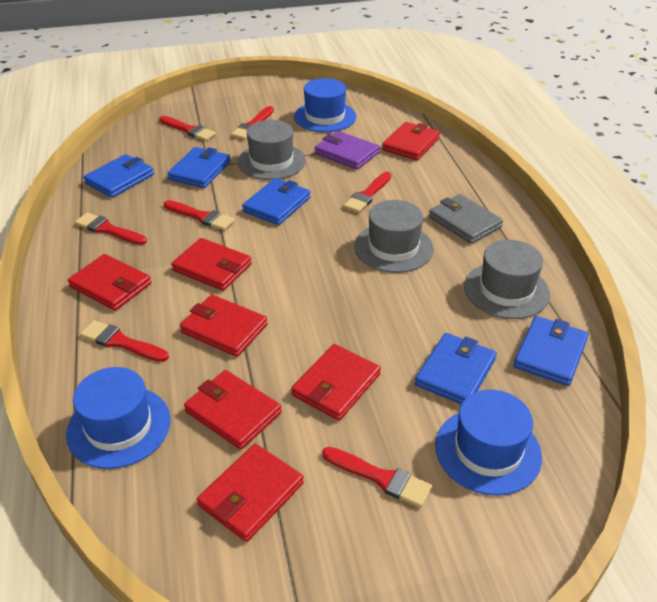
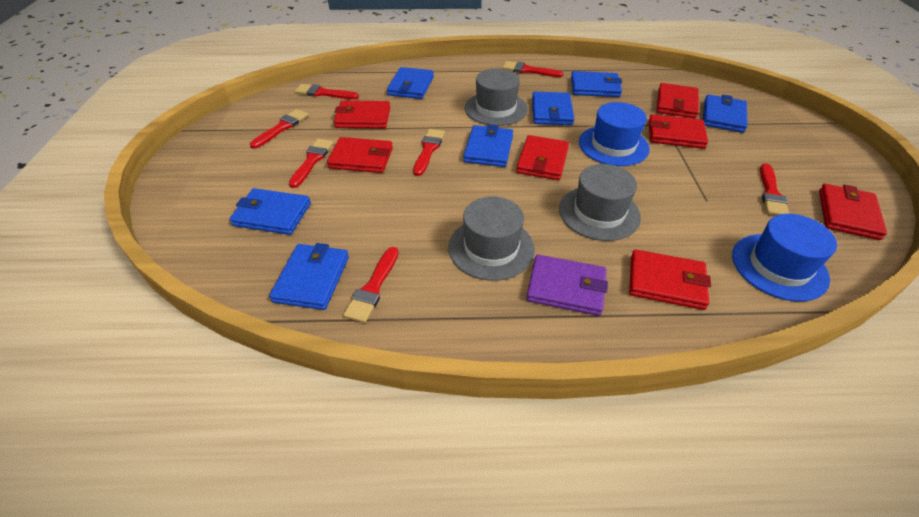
blue hat: 3 -> 2
blue wallet: 5 -> 7
grey wallet: 1 -> 0

